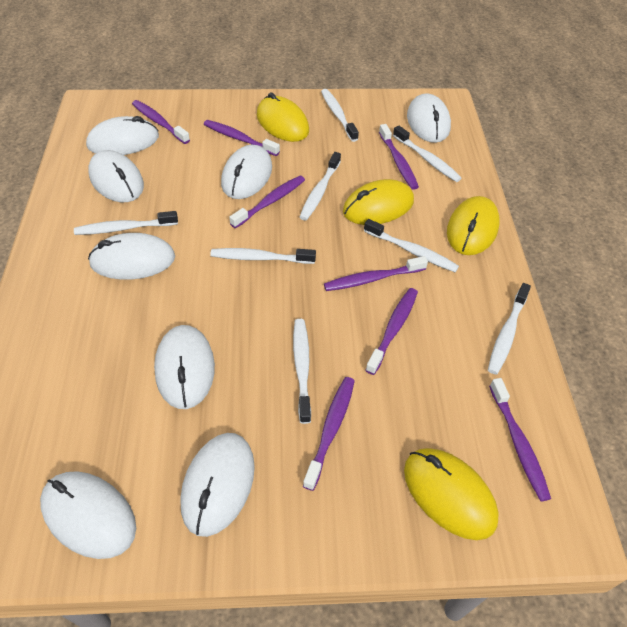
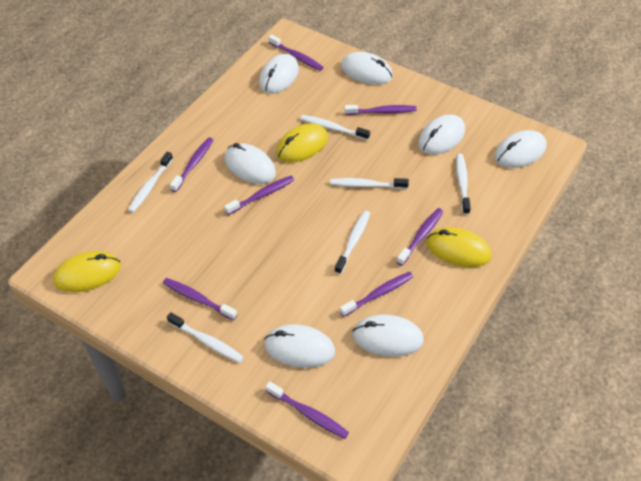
white mouse: 8 -> 7
white toothbrush: 8 -> 6
yellow mouse: 4 -> 3

